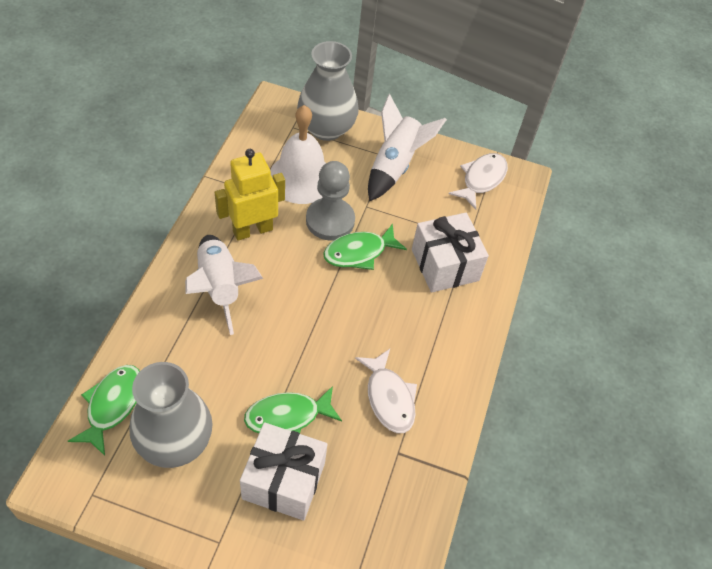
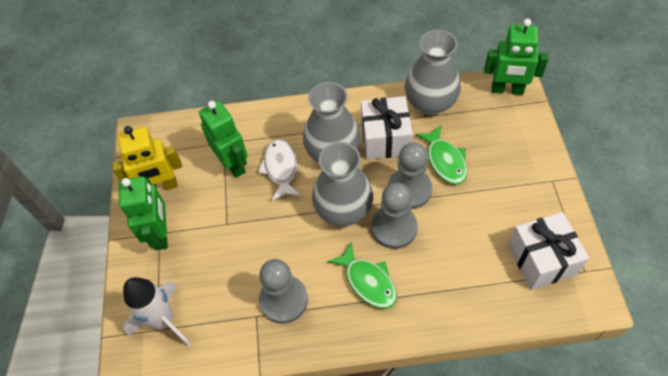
green fish: 3 -> 2
green robot: 0 -> 3
grey pawn: 1 -> 3
grey vase: 2 -> 3
white bell: 1 -> 0
white fish: 2 -> 1
white rocket: 2 -> 1

